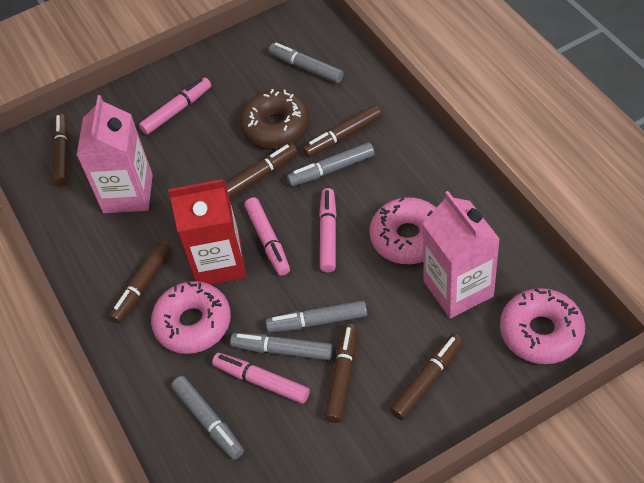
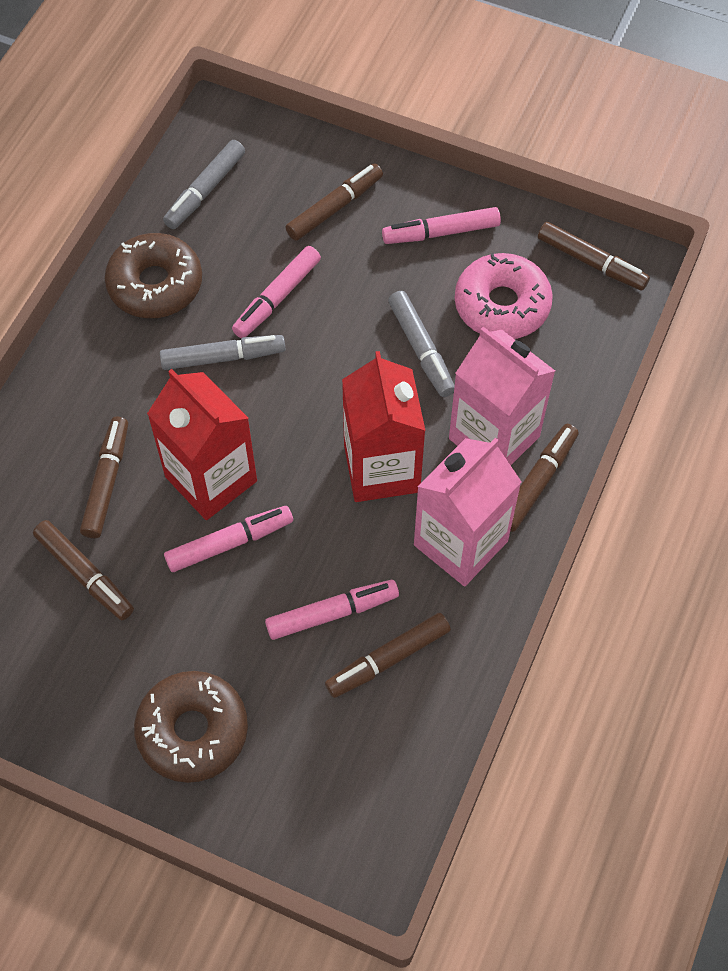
brown donut: 1 -> 2
grey marker: 5 -> 3
pink donut: 3 -> 1
red carton: 1 -> 2

